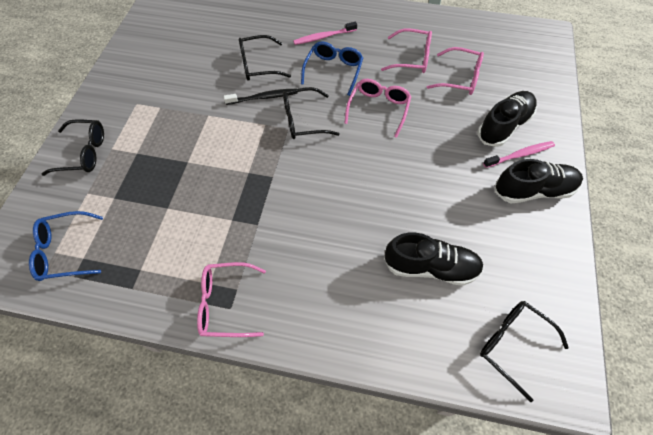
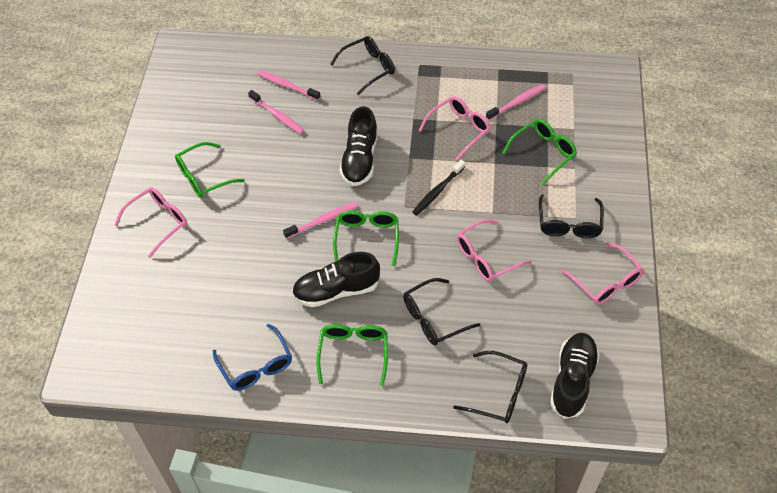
blue glasses: 2 -> 1
green glasses: 0 -> 4
pink toothbrush: 2 -> 4

